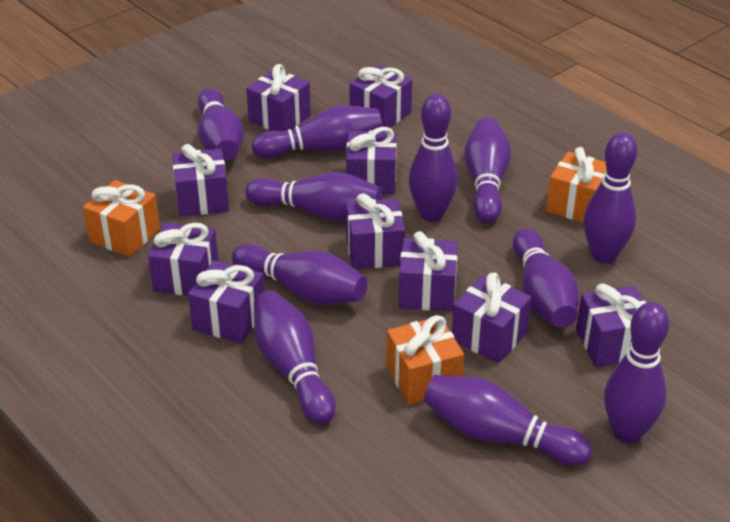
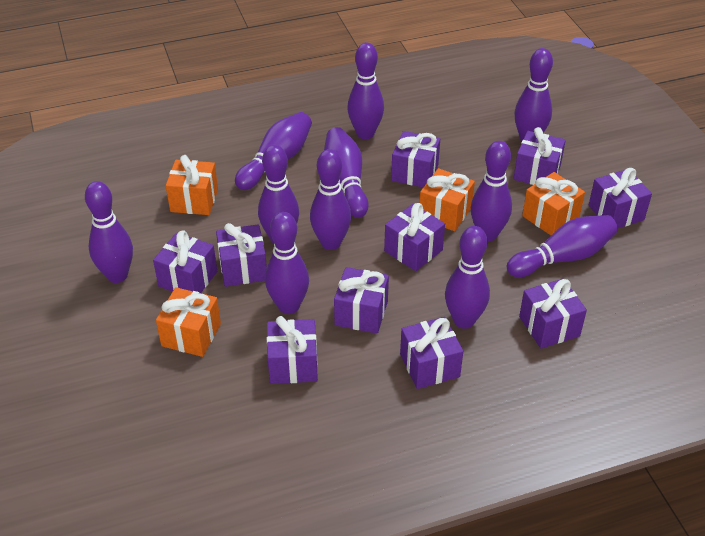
orange gift: 3 -> 4

